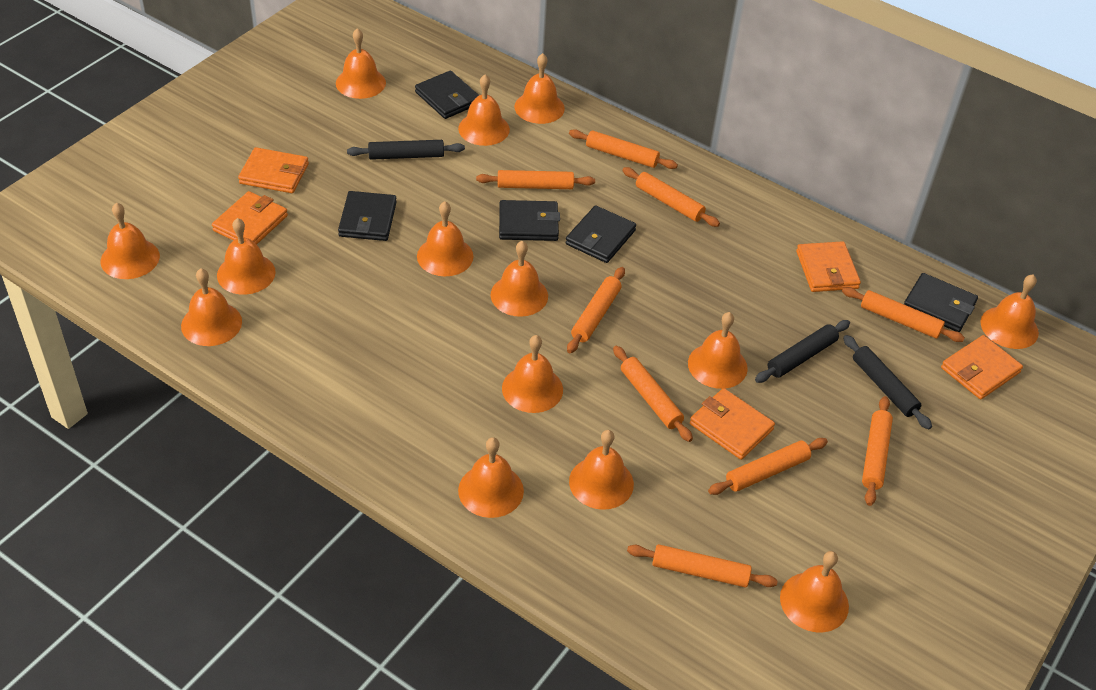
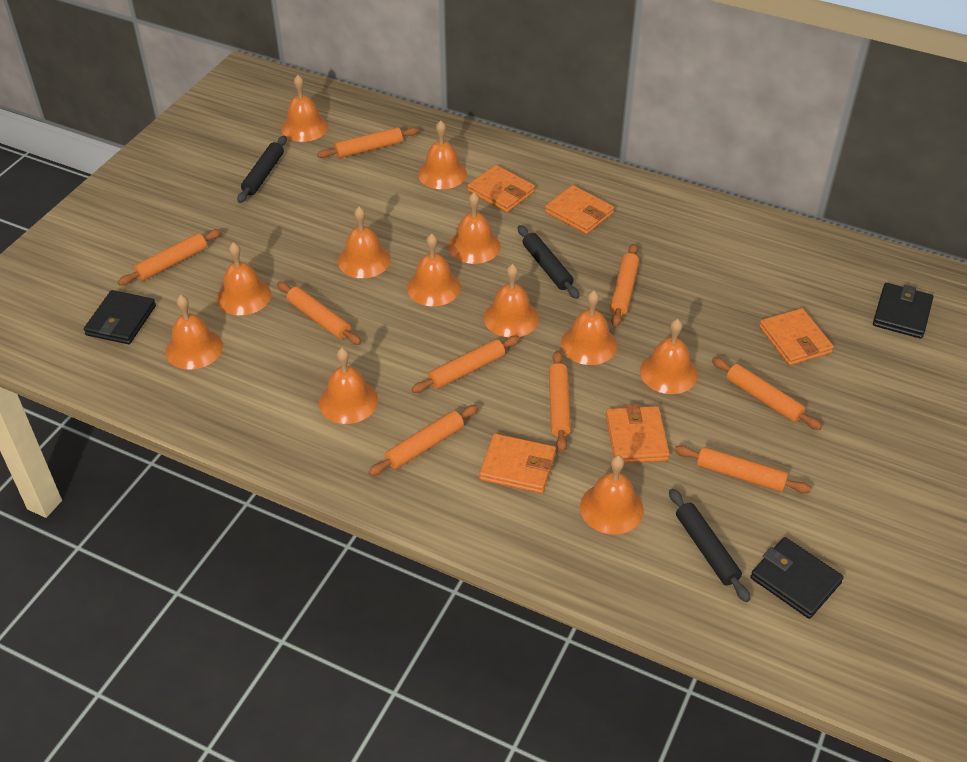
black wallet: 5 -> 3
orange bell: 14 -> 12

